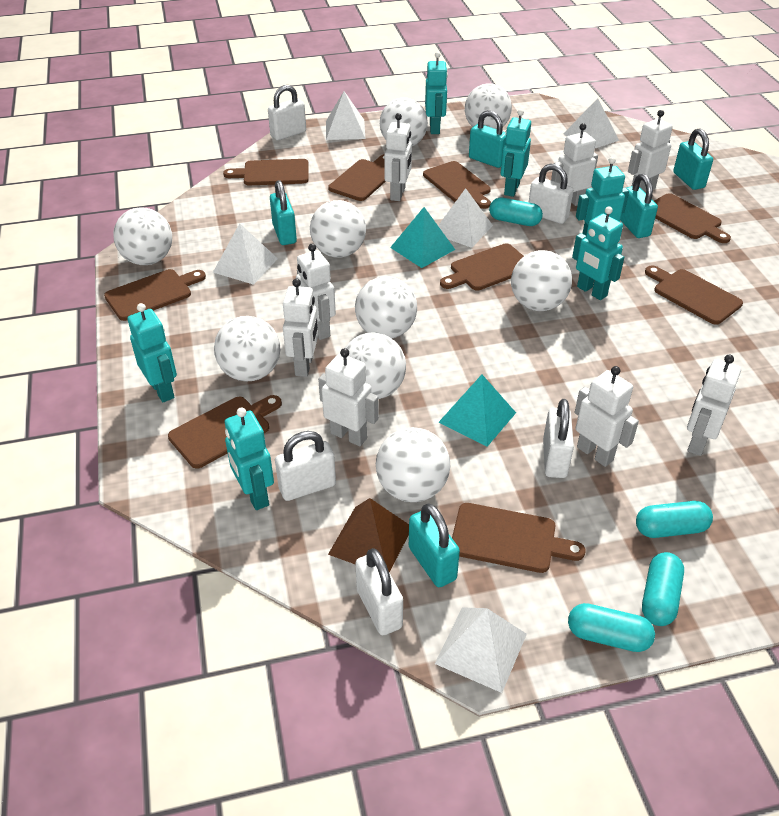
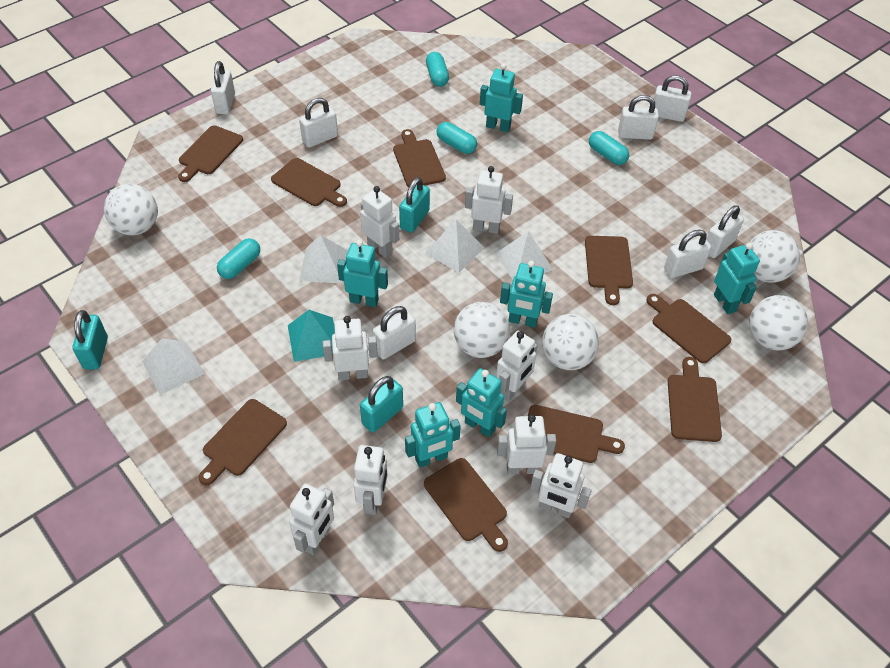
brown pyramid: 1 -> 0
turquoise padlock: 5 -> 3
turquoise pyramid: 2 -> 1
white ball: 9 -> 5
white padlock: 5 -> 7
white pyramid: 5 -> 4

